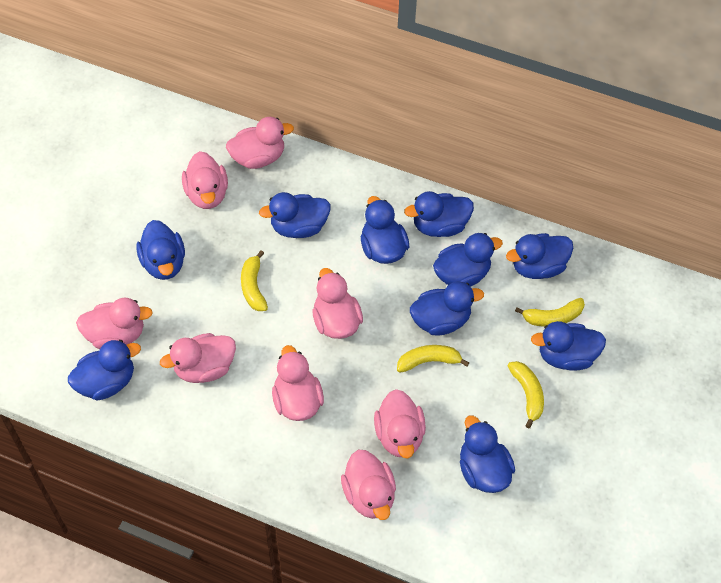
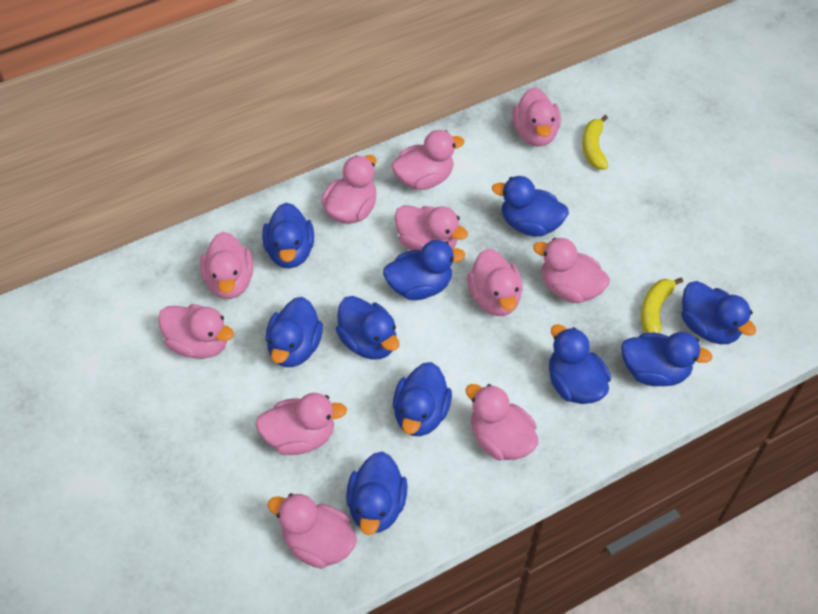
pink duck: 8 -> 11
yellow banana: 4 -> 2

